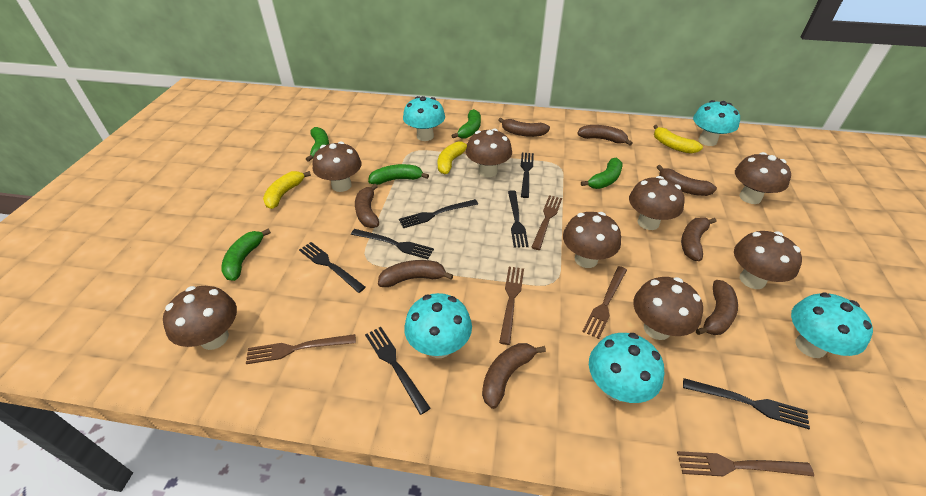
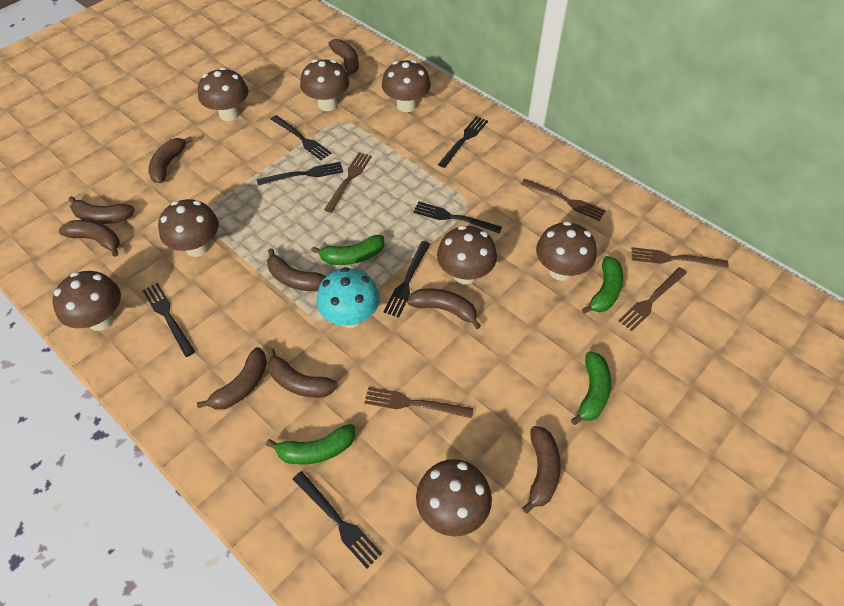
brown banana: 8 -> 9
green banana: 5 -> 4
turquoise mushroom: 5 -> 1
yellow banana: 3 -> 0

